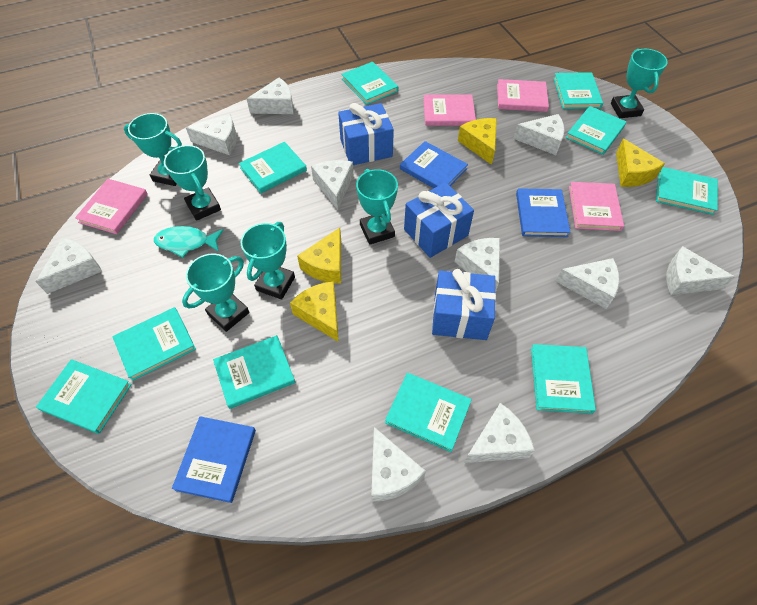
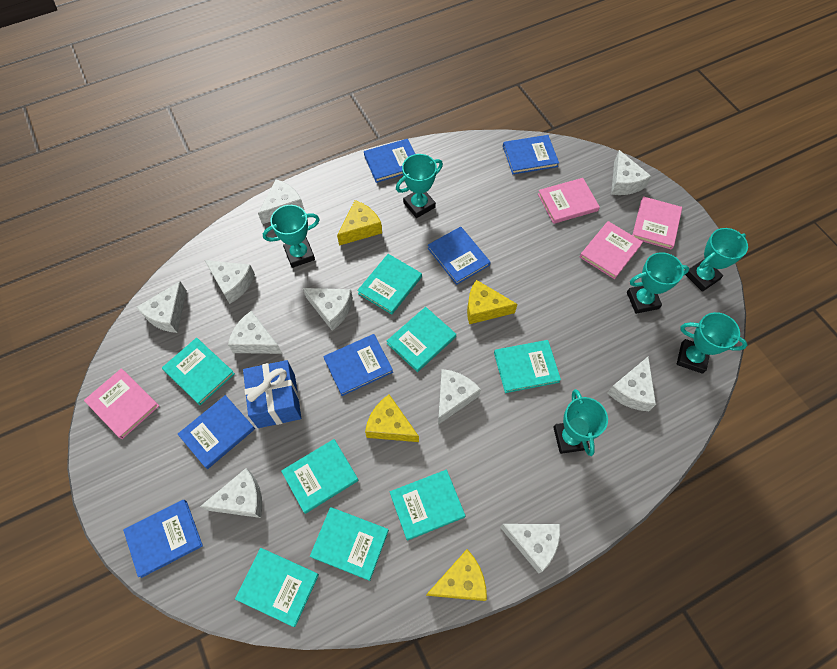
blue book: 3 -> 6
blue gift: 3 -> 1
turquoise book: 10 -> 8
turquoise fish: 1 -> 0

